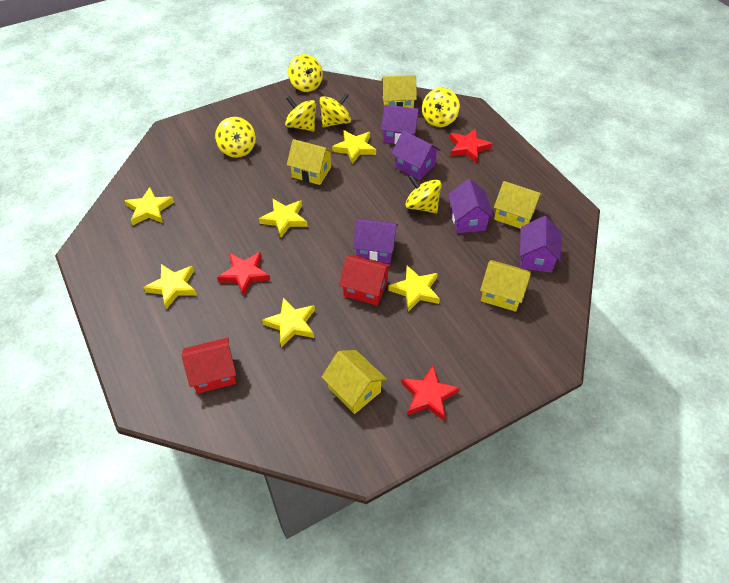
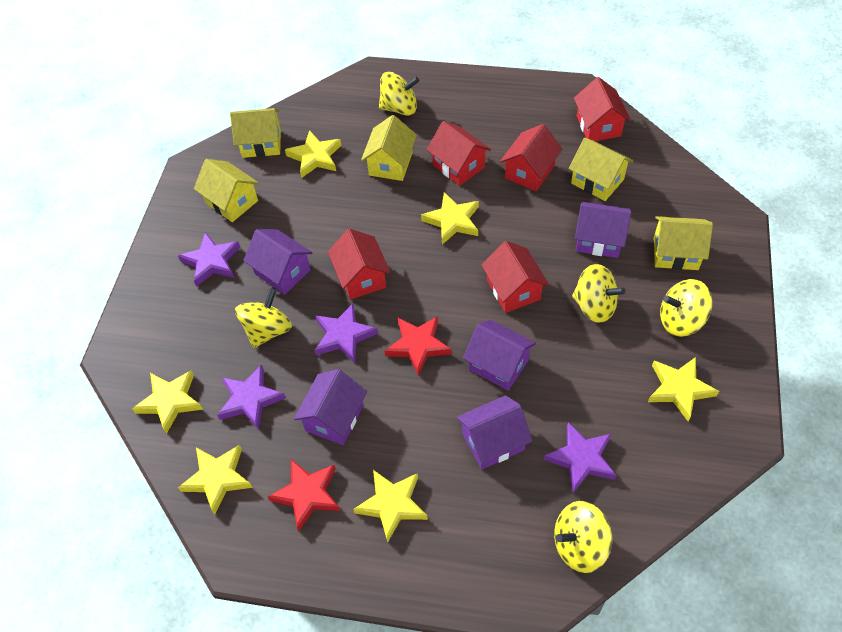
purple star: 0 -> 4
red house: 2 -> 5
red star: 3 -> 2
yellow spinning top: 6 -> 5

